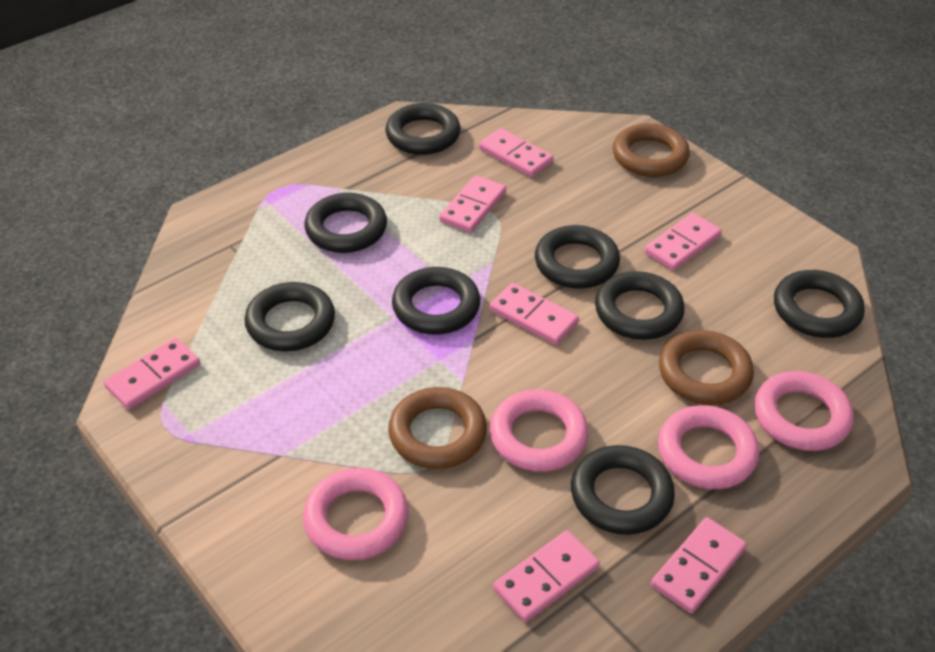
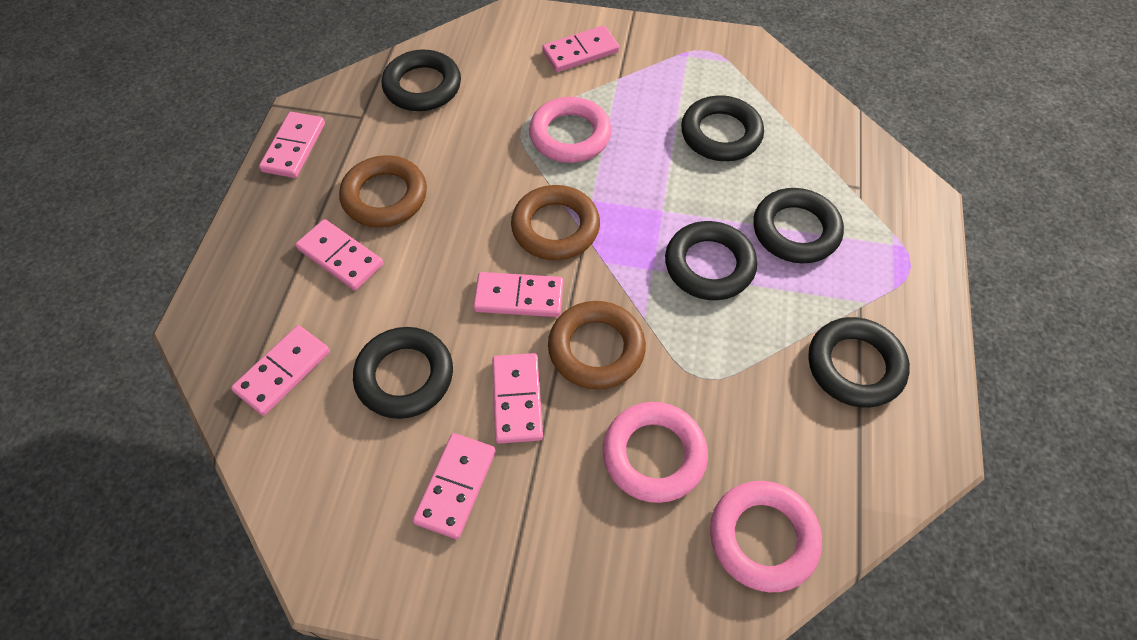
black ring: 8 -> 6
pink ring: 4 -> 3

